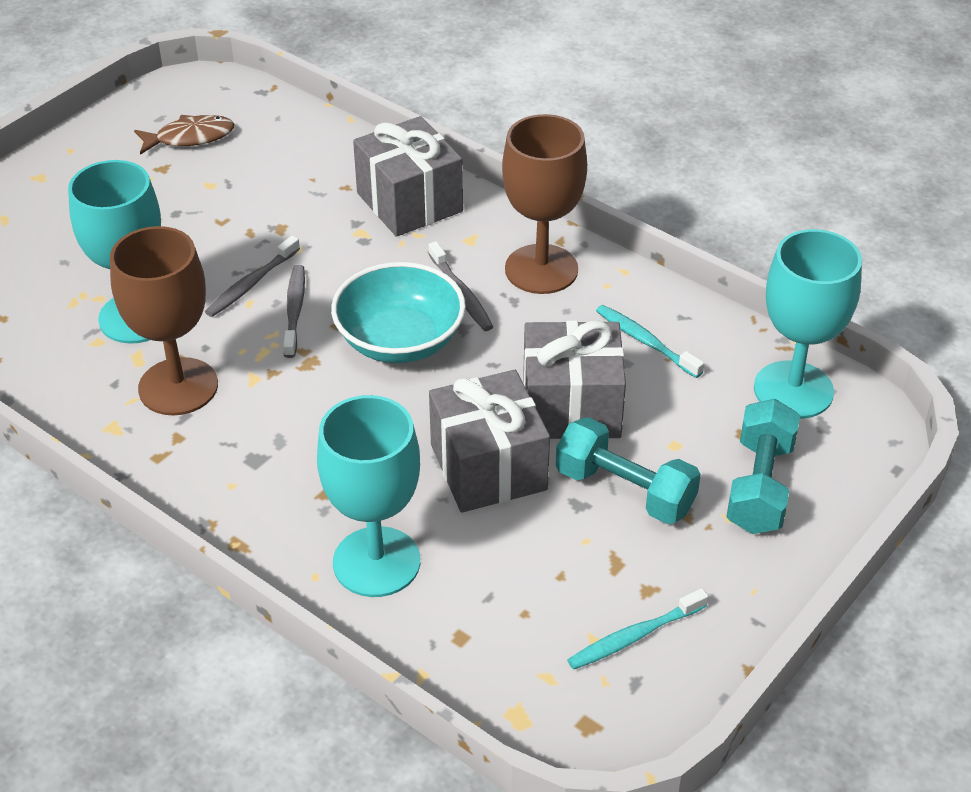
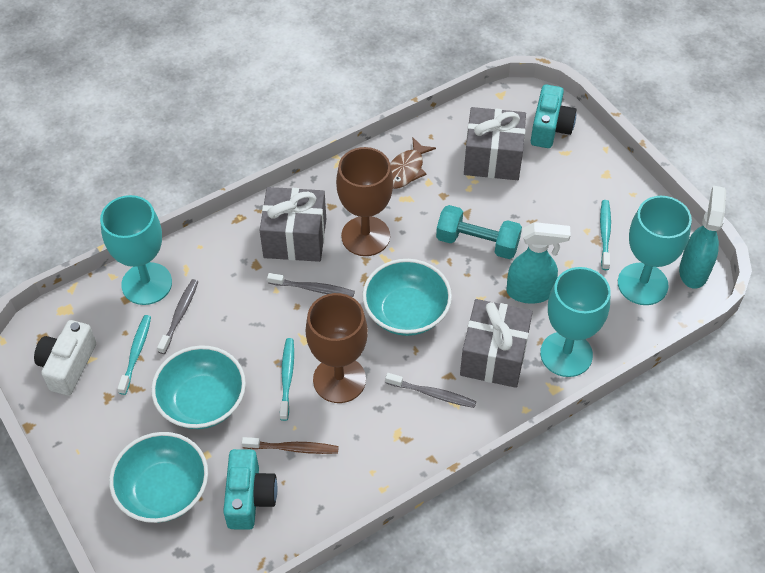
brown toothbrush: 0 -> 1
turquoise bowl: 1 -> 3
turquoise camera: 0 -> 2
turquoise dumbbell: 2 -> 1
turquoise spray bottle: 0 -> 2
turquoise toothbrush: 2 -> 3
white camera: 0 -> 1

